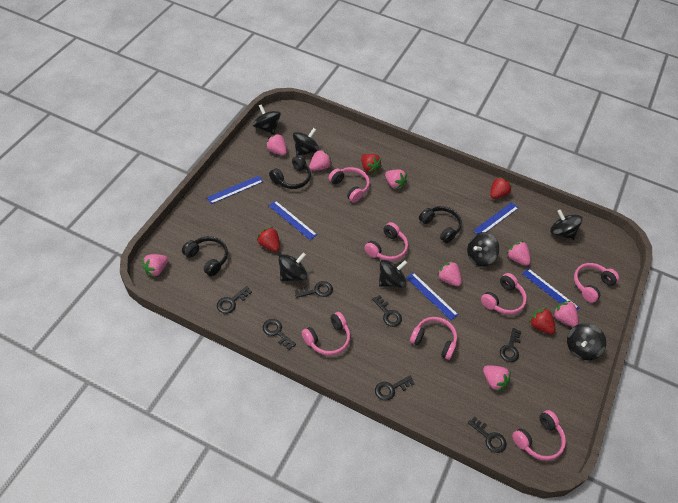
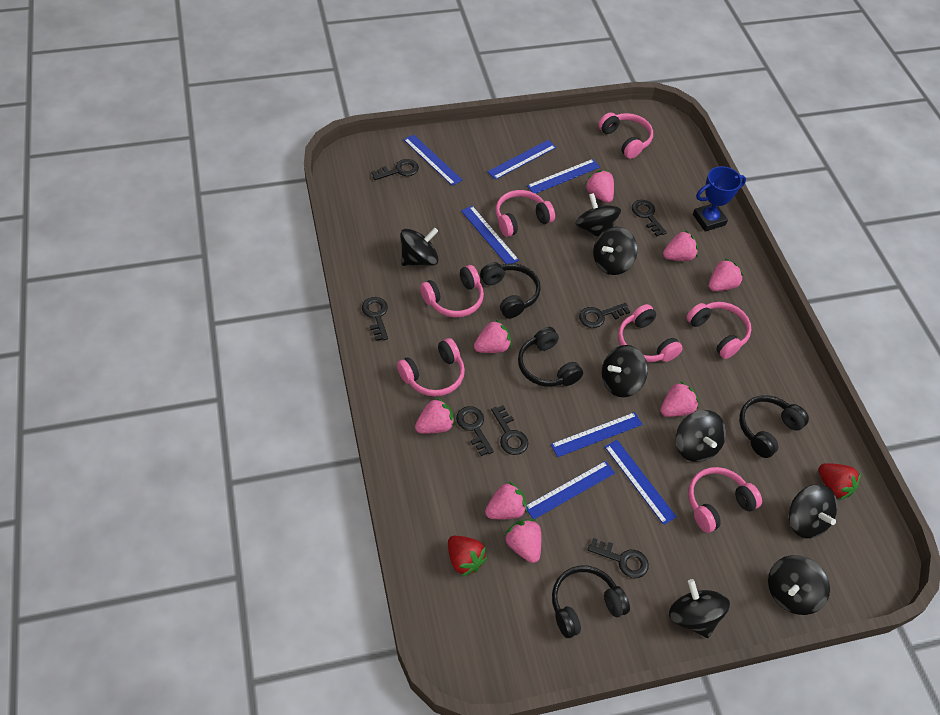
black headphones: 3 -> 4
black spinning top: 7 -> 8
blue ruler: 5 -> 7
blue trophy: 0 -> 1
red strawberry: 4 -> 2

